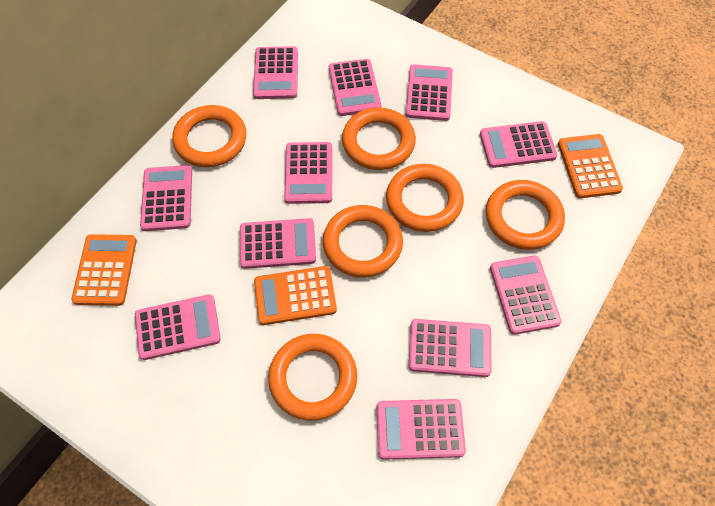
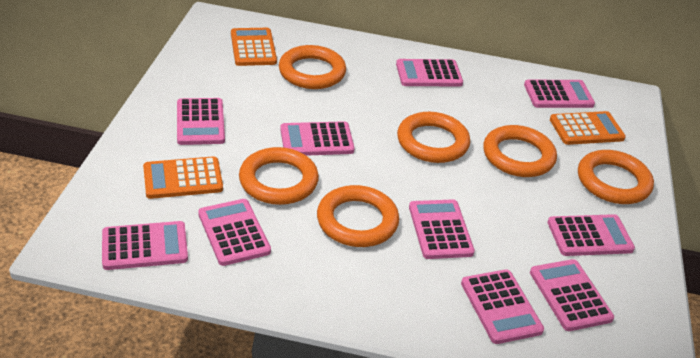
pink calculator: 11 -> 10

